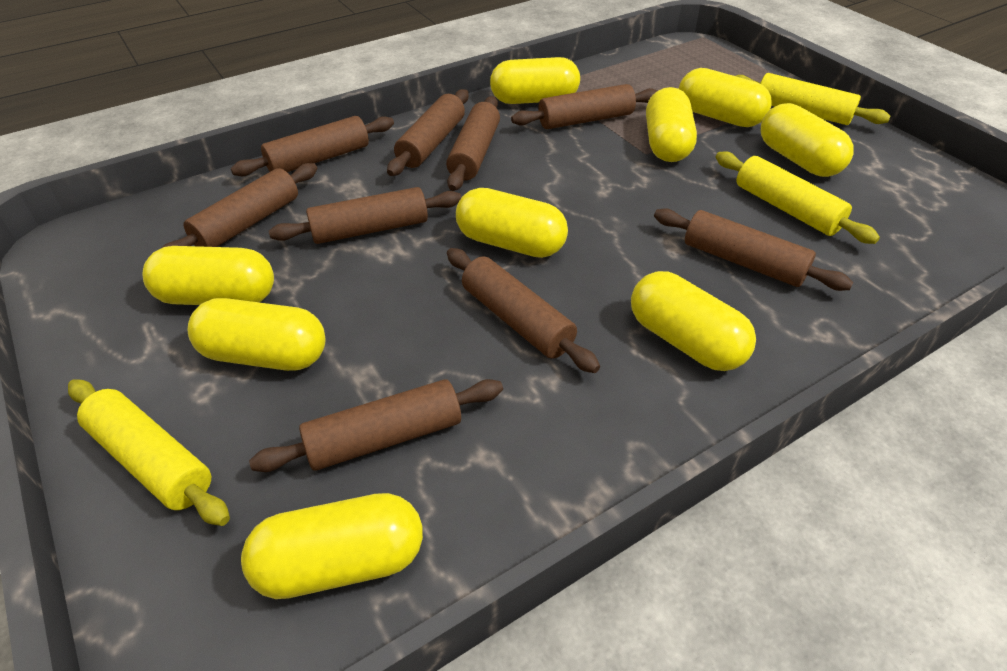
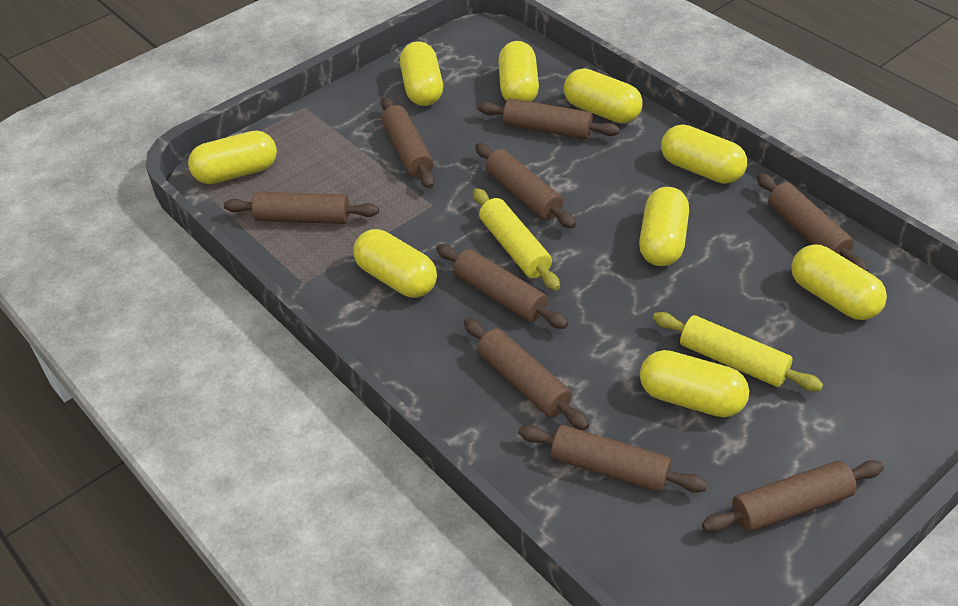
yellow rolling pin: 3 -> 2

